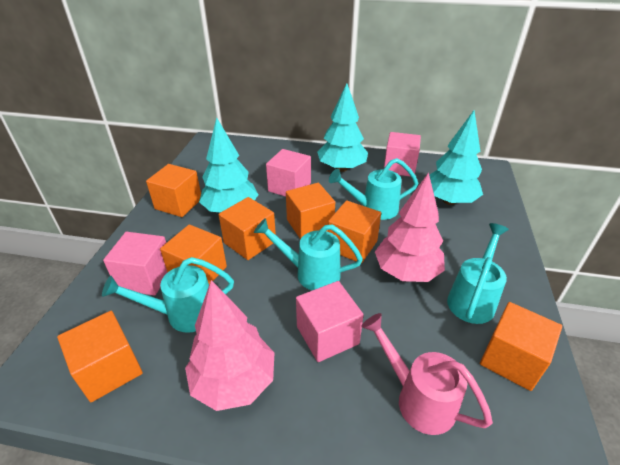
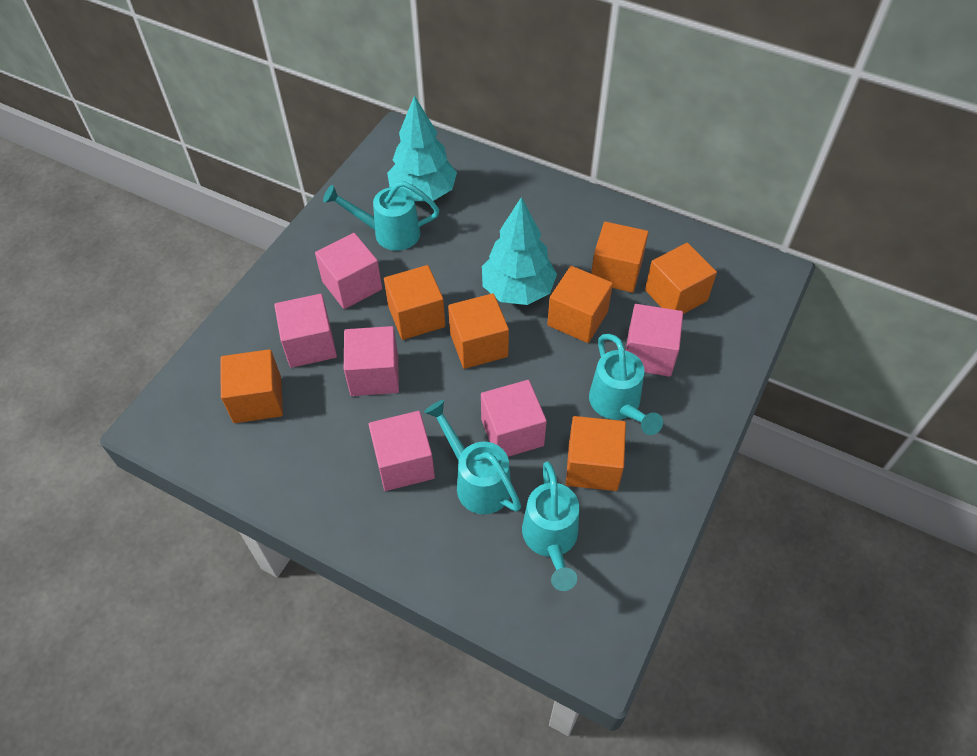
pink cube: 4 -> 6
pink tree: 2 -> 0
pink watering can: 1 -> 0
turquoise tree: 3 -> 2

